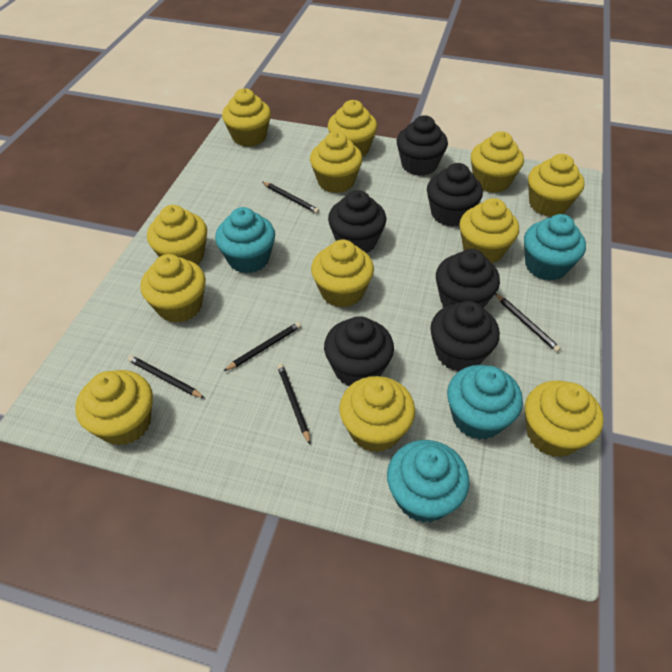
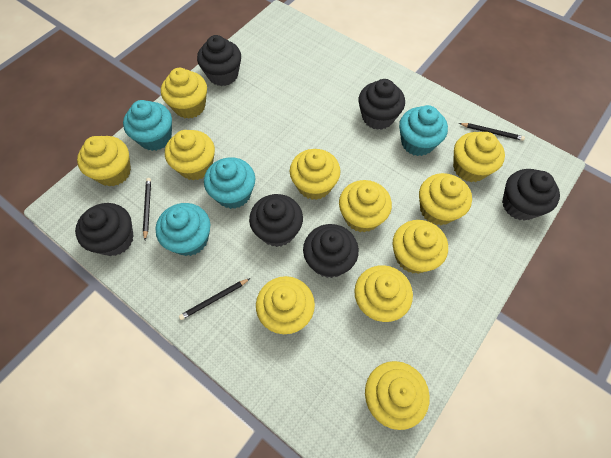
black pencil: 5 -> 3
yellow cupcake: 12 -> 11

